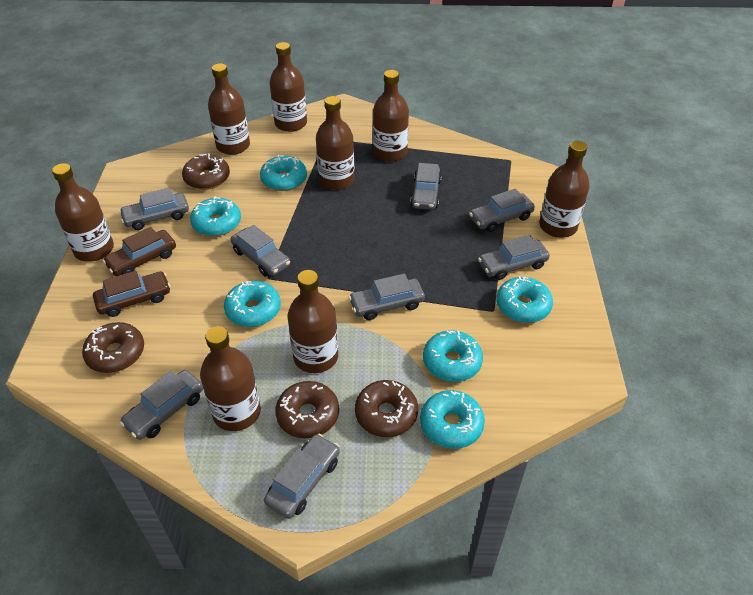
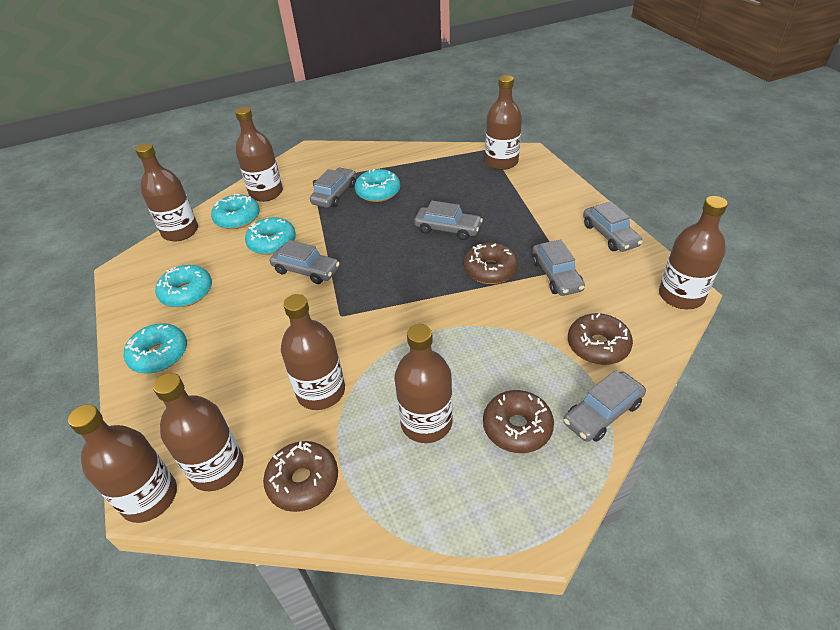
brown car: 2 -> 0
grey car: 8 -> 6
turquoise donut: 6 -> 5

